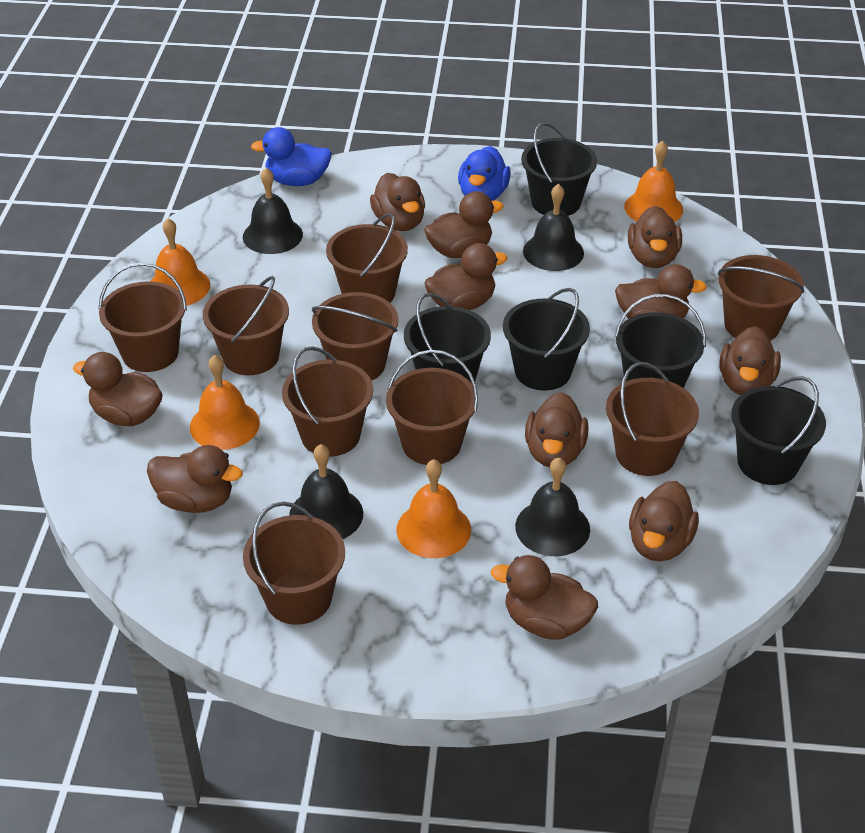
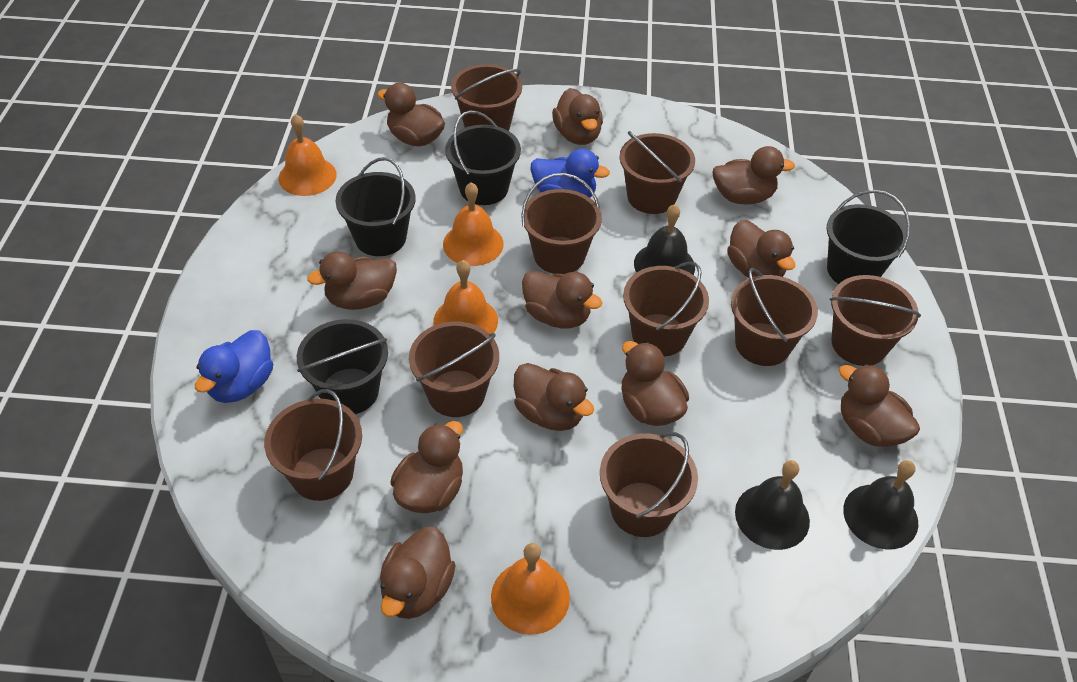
black bell: 4 -> 3
black bucket: 5 -> 4

